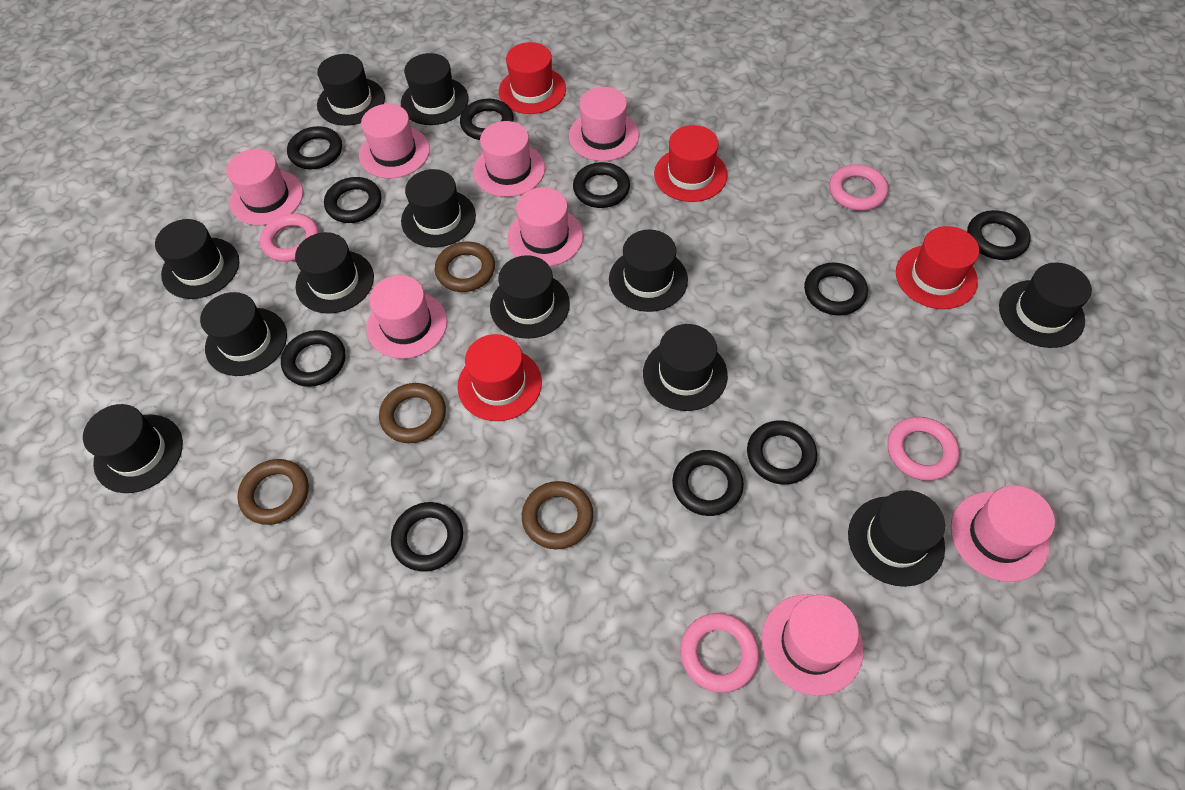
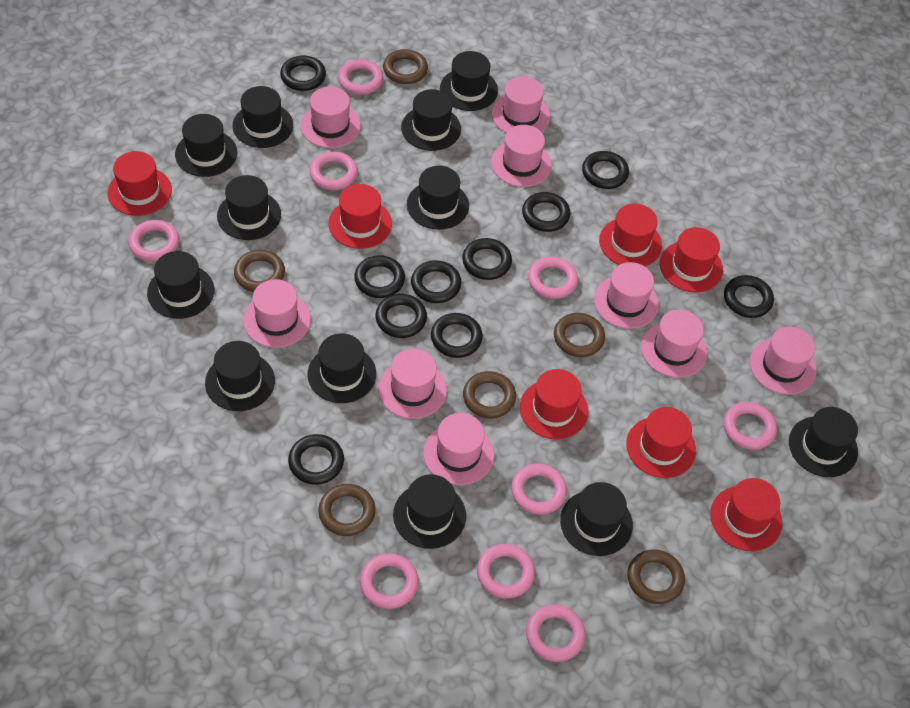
brown ring: 4 -> 6
pink hat: 8 -> 9
pink ring: 4 -> 9
red hat: 4 -> 7

